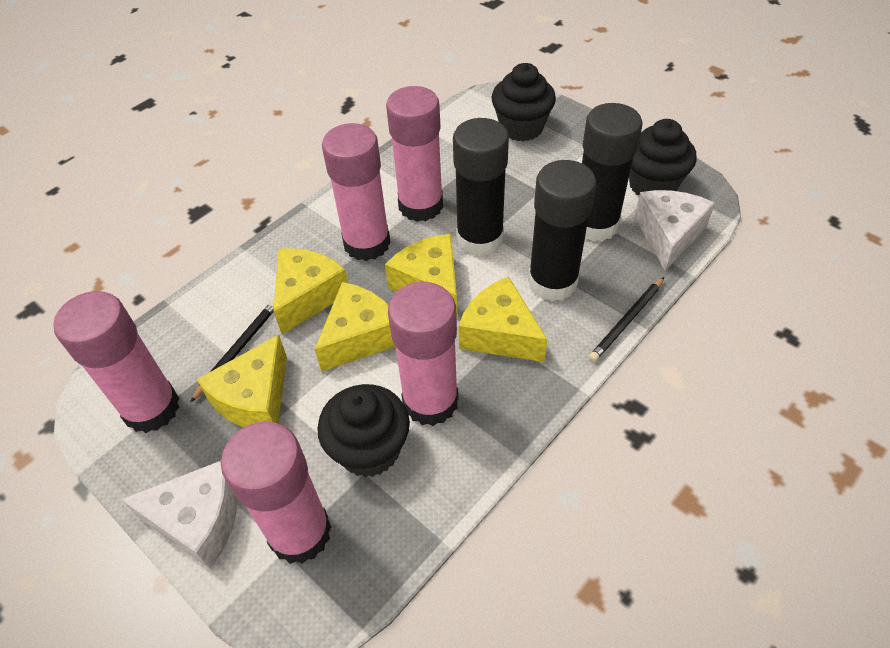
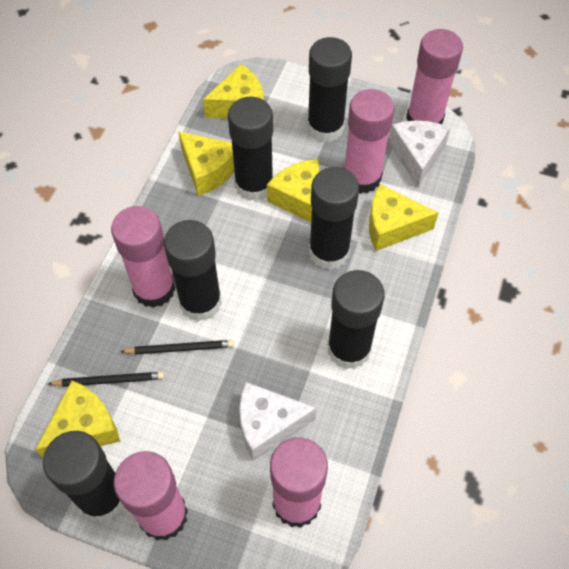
black cupcake: 3 -> 0
black glue stick: 3 -> 6

